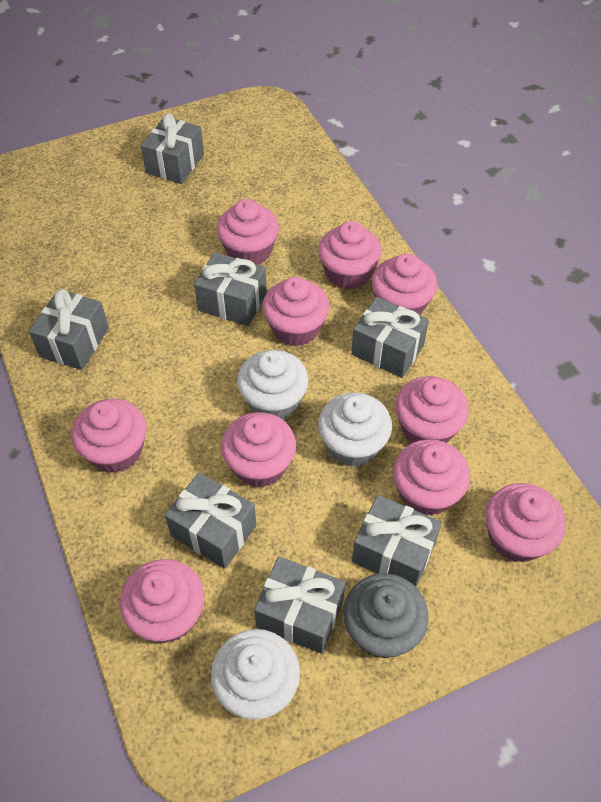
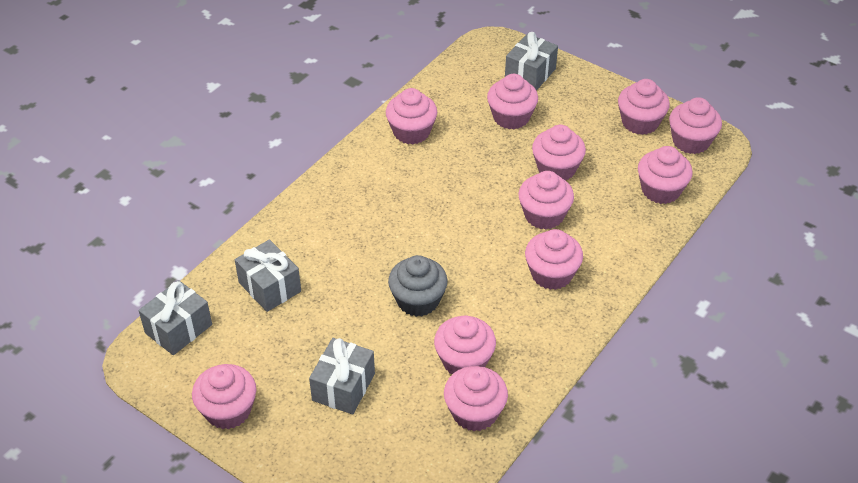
grey gift: 7 -> 4
pink cupcake: 10 -> 11
white cupcake: 3 -> 0

